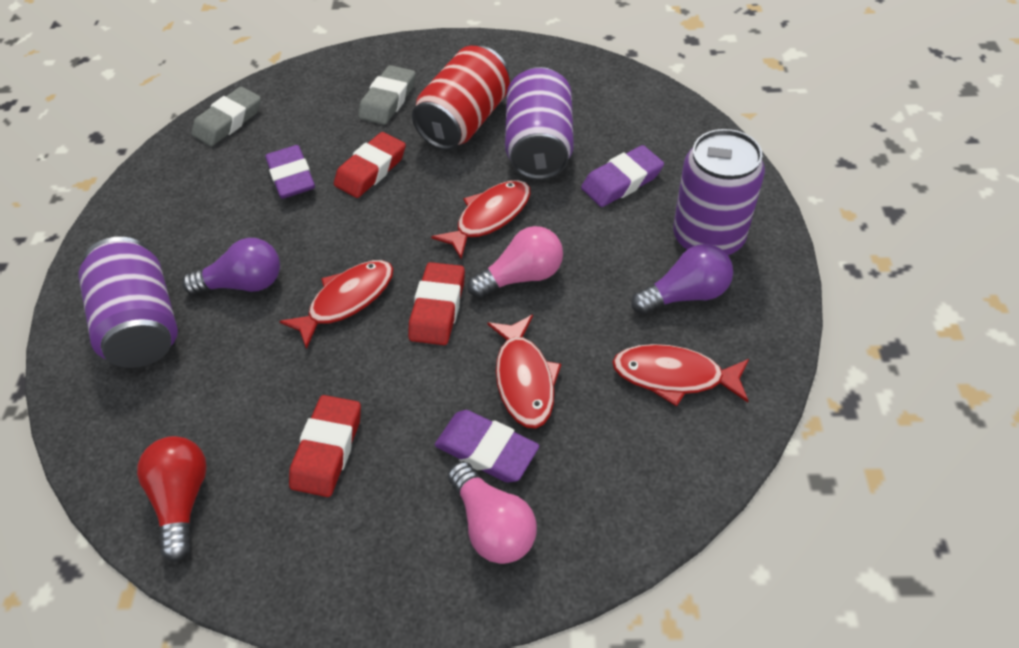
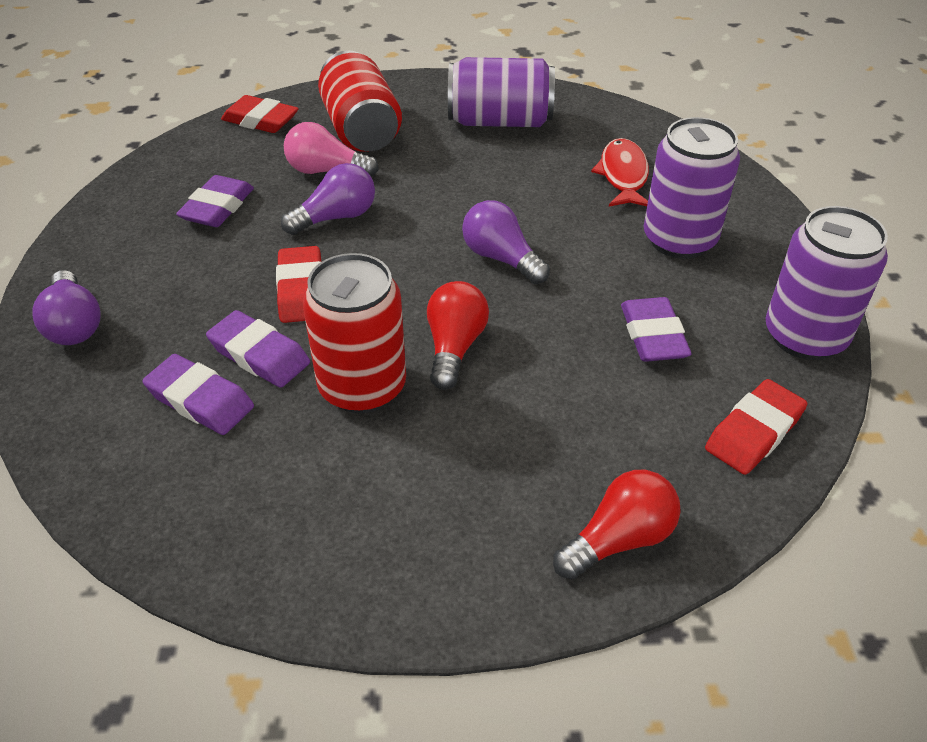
grey eraser: 2 -> 0
pink light bulb: 2 -> 1
purple eraser: 3 -> 4
purple light bulb: 2 -> 3
red can: 1 -> 2
red fish: 4 -> 1
red light bulb: 1 -> 2

